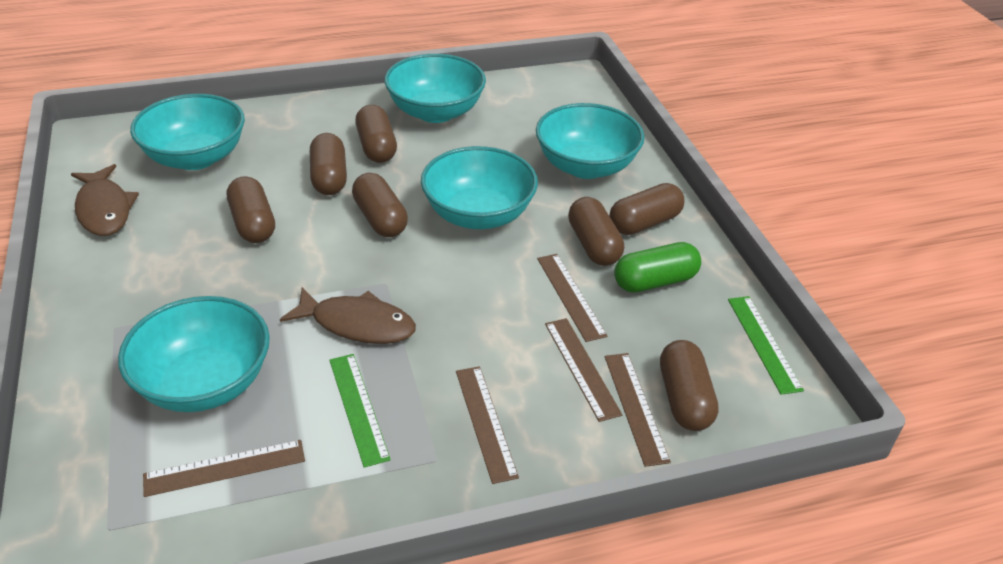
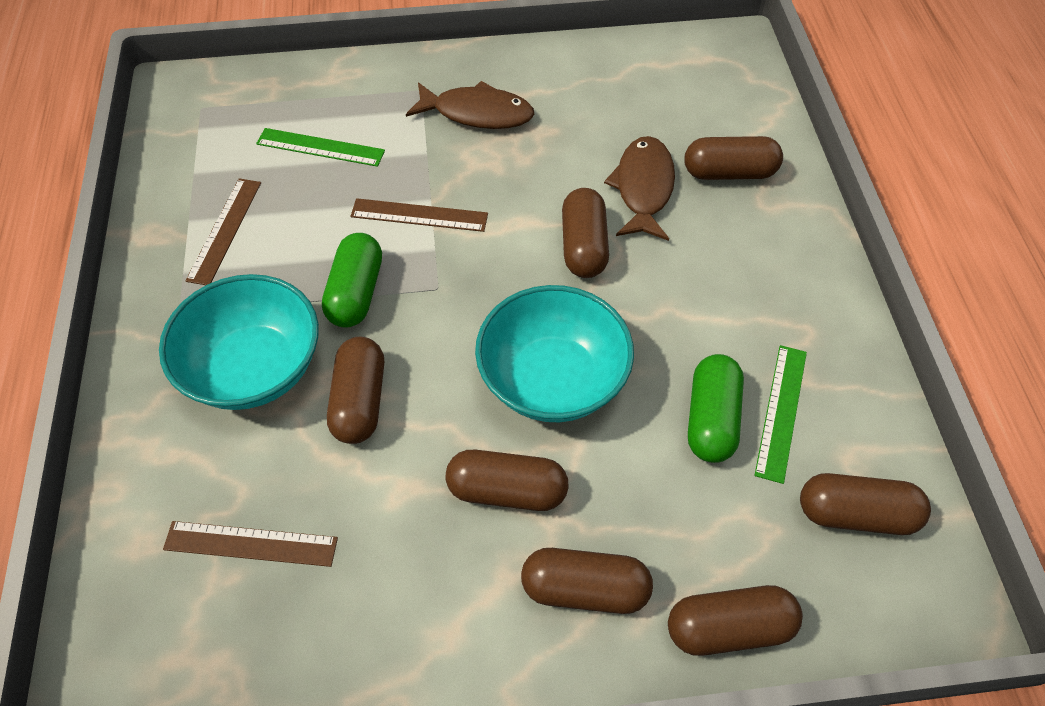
brown ruler: 5 -> 3
green capsule: 1 -> 2
turquoise bowl: 5 -> 2

